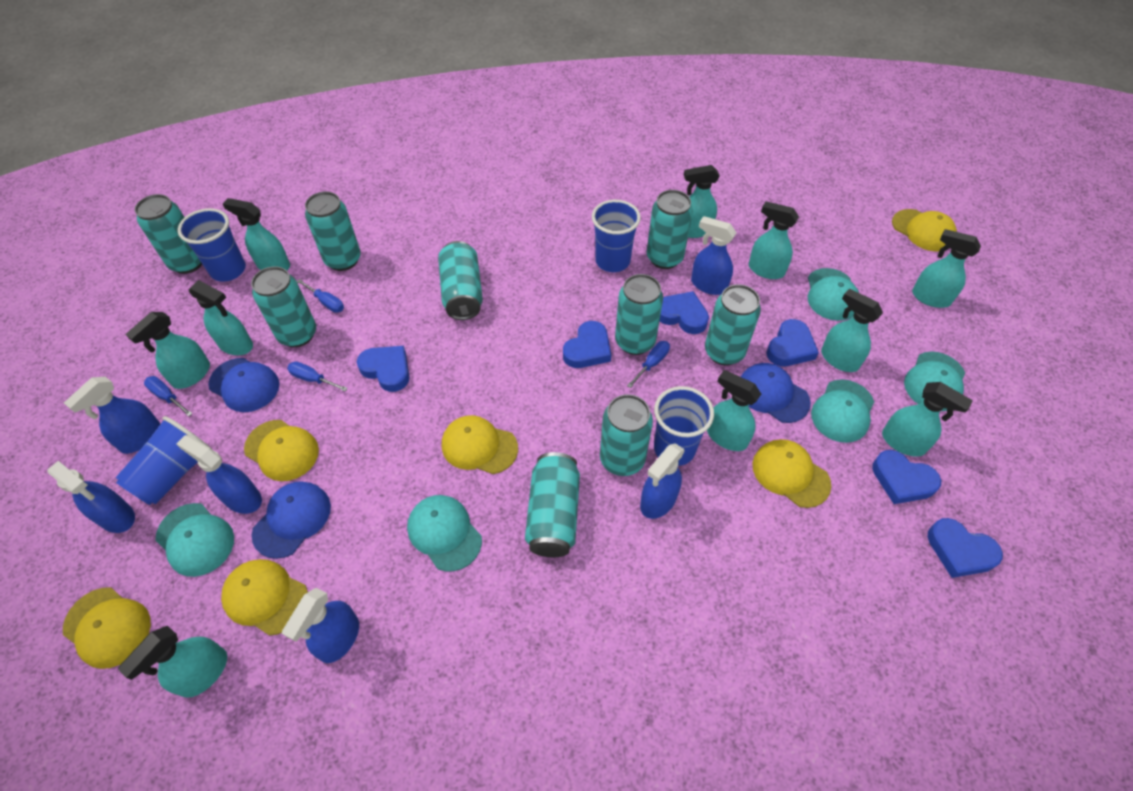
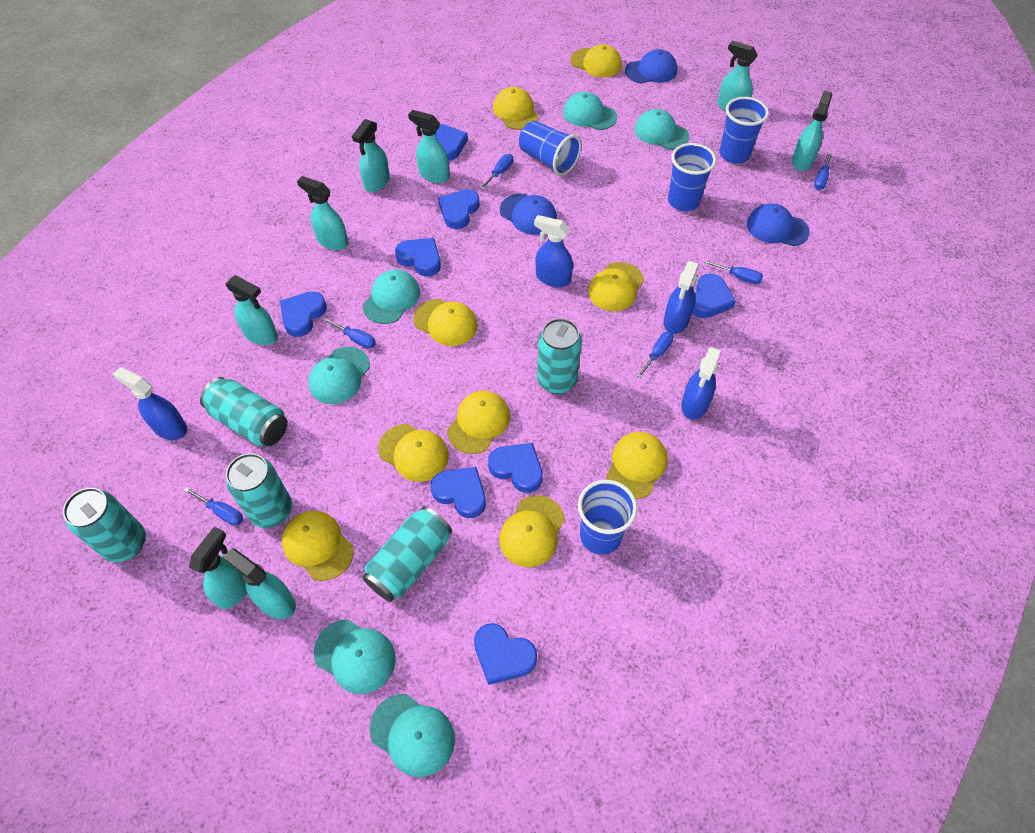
blue heart: 6 -> 8
blue screwdriver: 4 -> 6
blue spray bottle: 6 -> 4
turquoise can: 9 -> 5
turquoise cap: 5 -> 6
turquoise spray bottle: 10 -> 8
yellow cap: 6 -> 9

